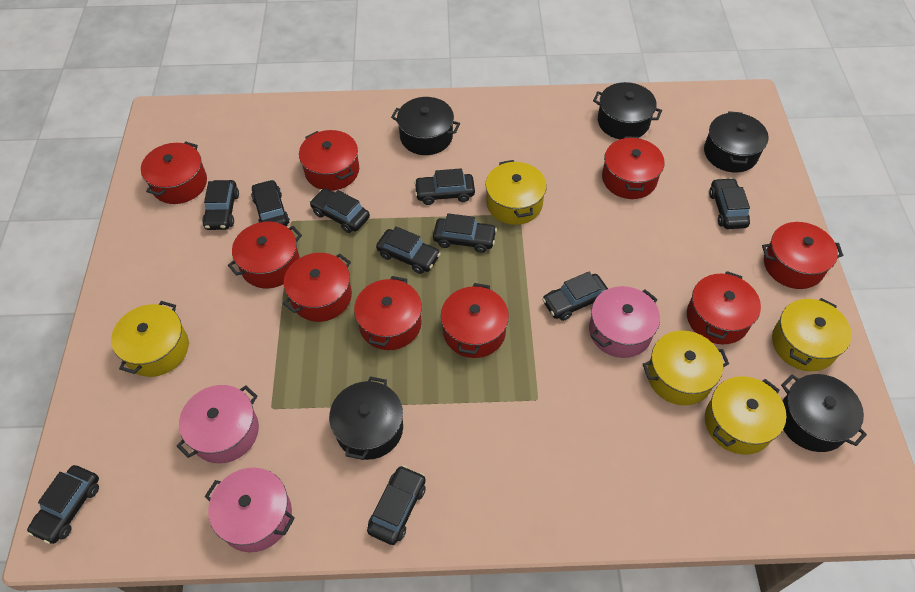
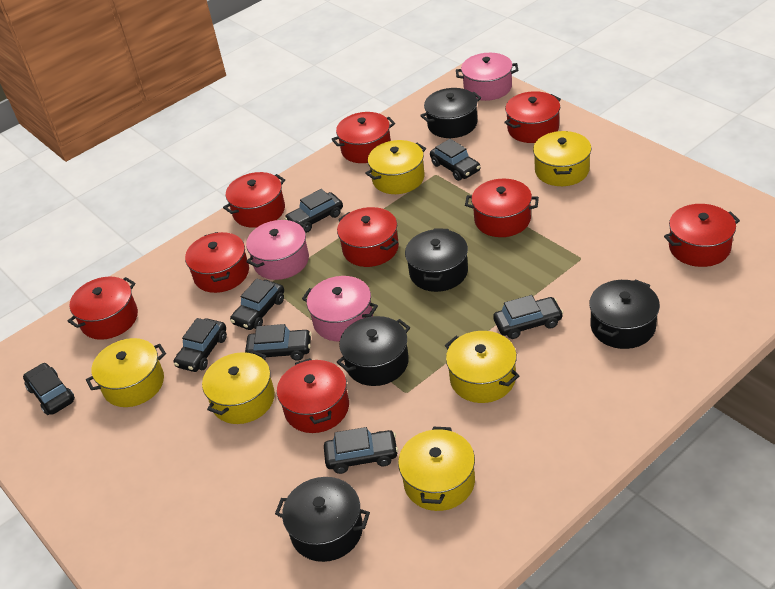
black car: 10 -> 8
yellow pot: 5 -> 6

